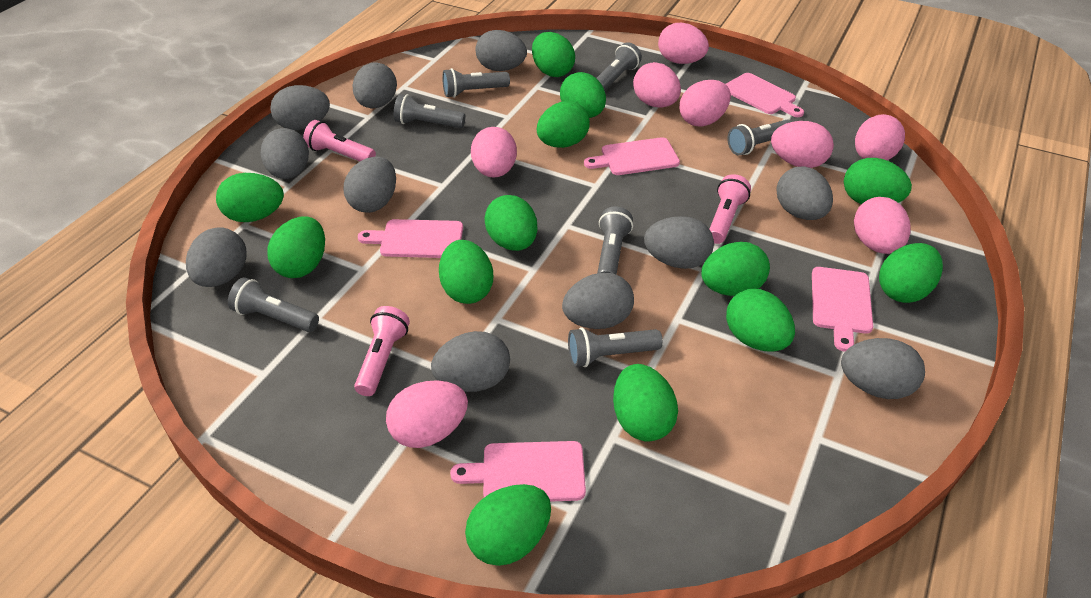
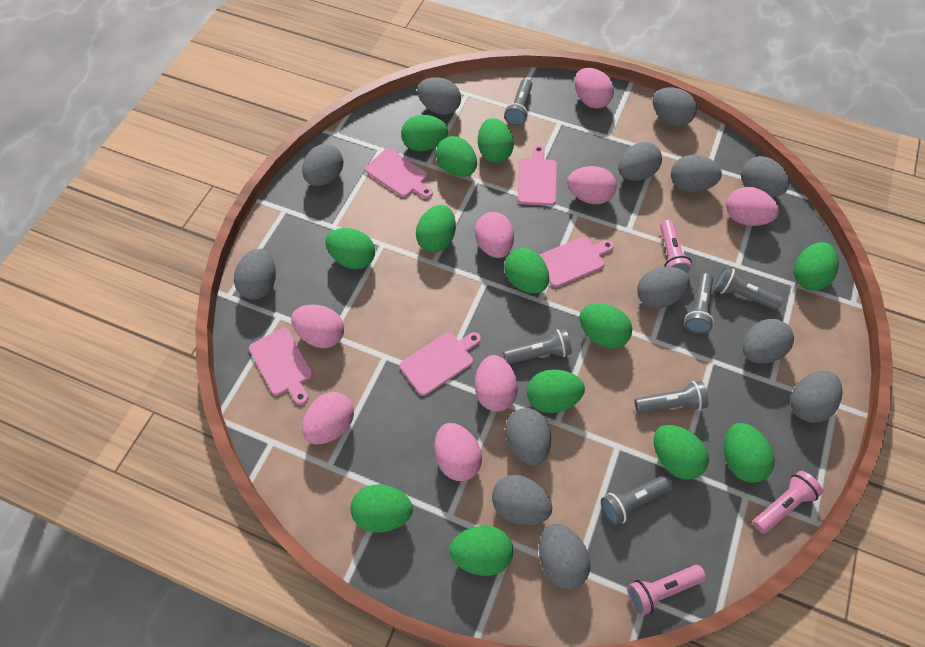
grey egg: 11 -> 13
grey flashlight: 7 -> 6

